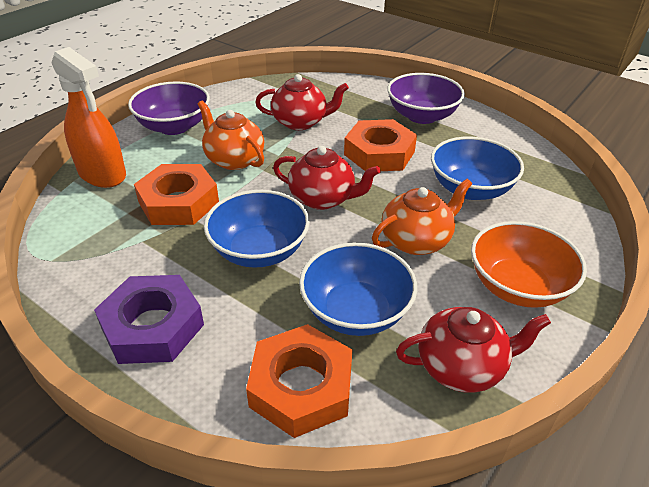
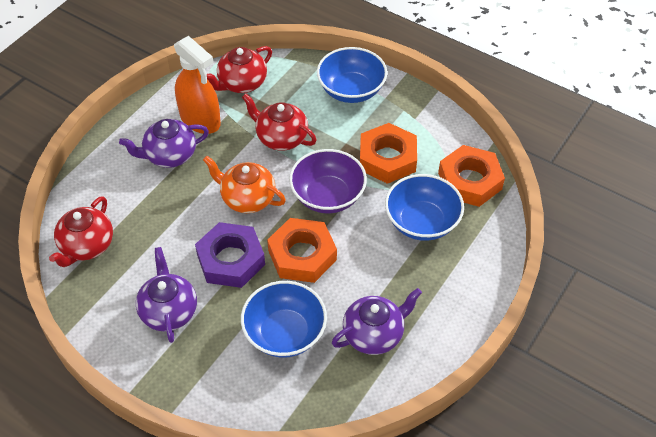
orange bowl: 1 -> 0
orange teapot: 2 -> 1
purple bowl: 2 -> 1
purple teapot: 0 -> 3

